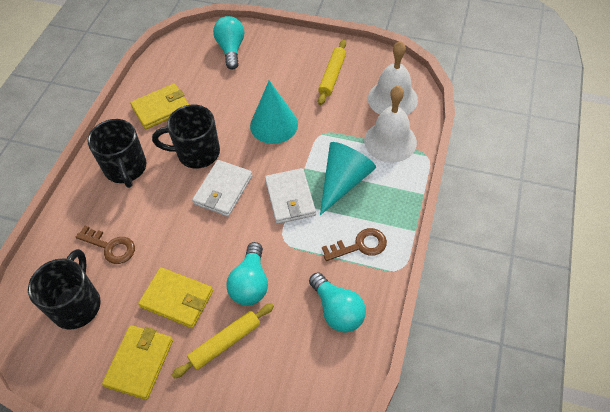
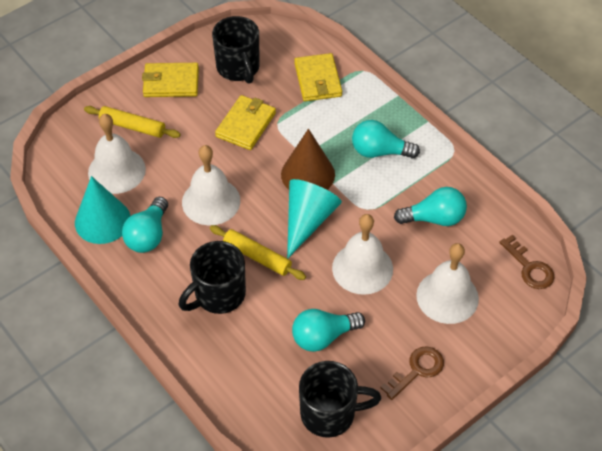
brown cone: 0 -> 1
turquoise light bulb: 3 -> 4
white bell: 2 -> 4
white wallet: 2 -> 0

